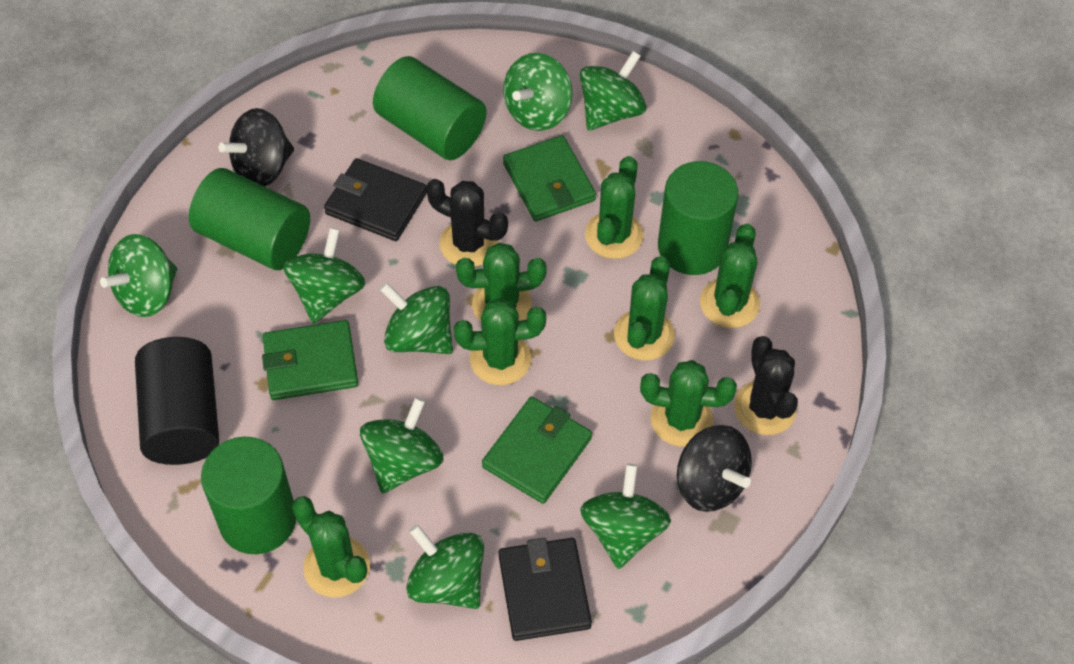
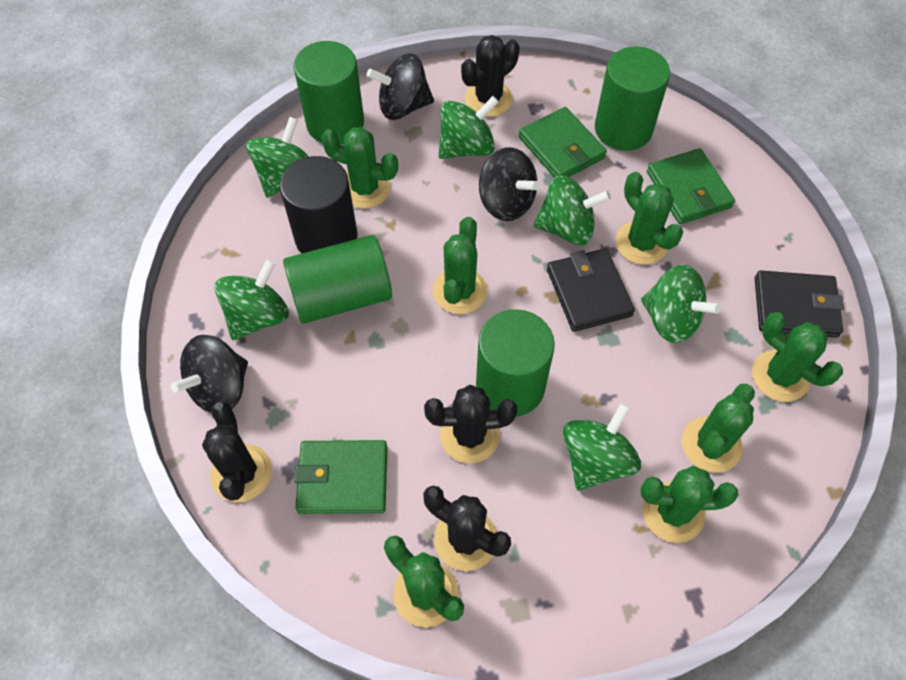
black cactus: 2 -> 4
black spinning top: 2 -> 3
green spinning top: 8 -> 6

